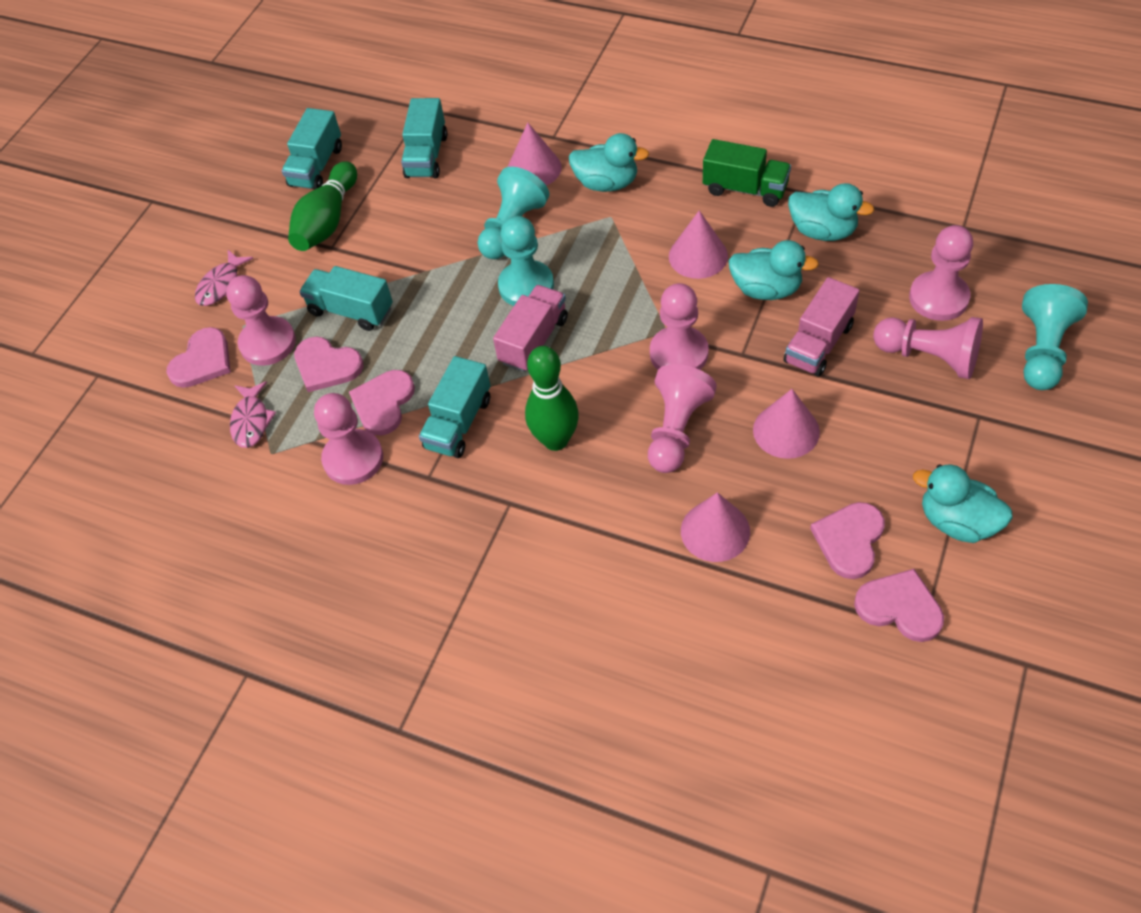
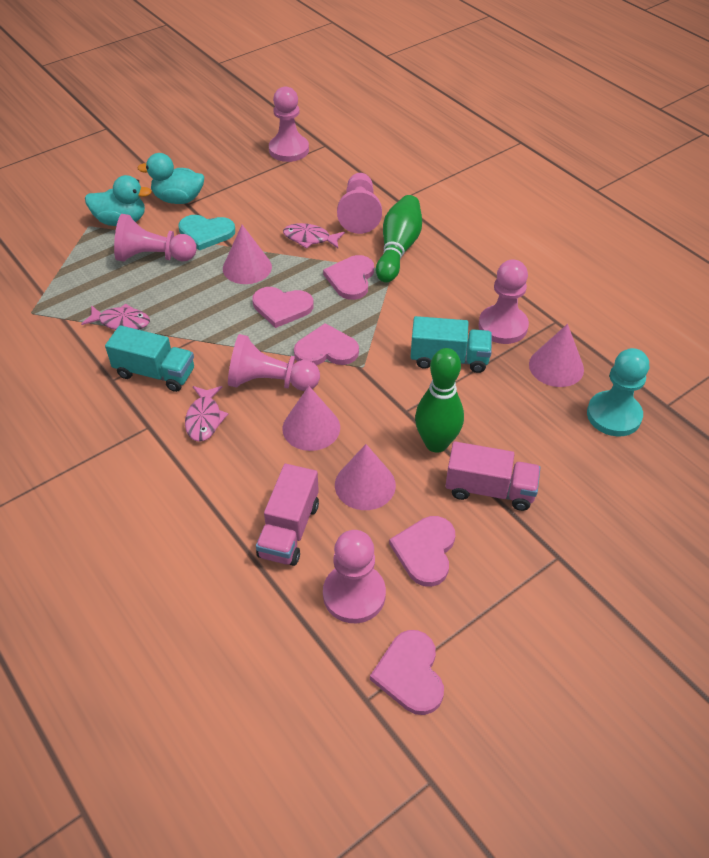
green truck: 1 -> 0
pink fish: 2 -> 3
turquoise duck: 4 -> 2
turquoise heart: 0 -> 1
turquoise pawn: 3 -> 1
turquoise truck: 4 -> 2

